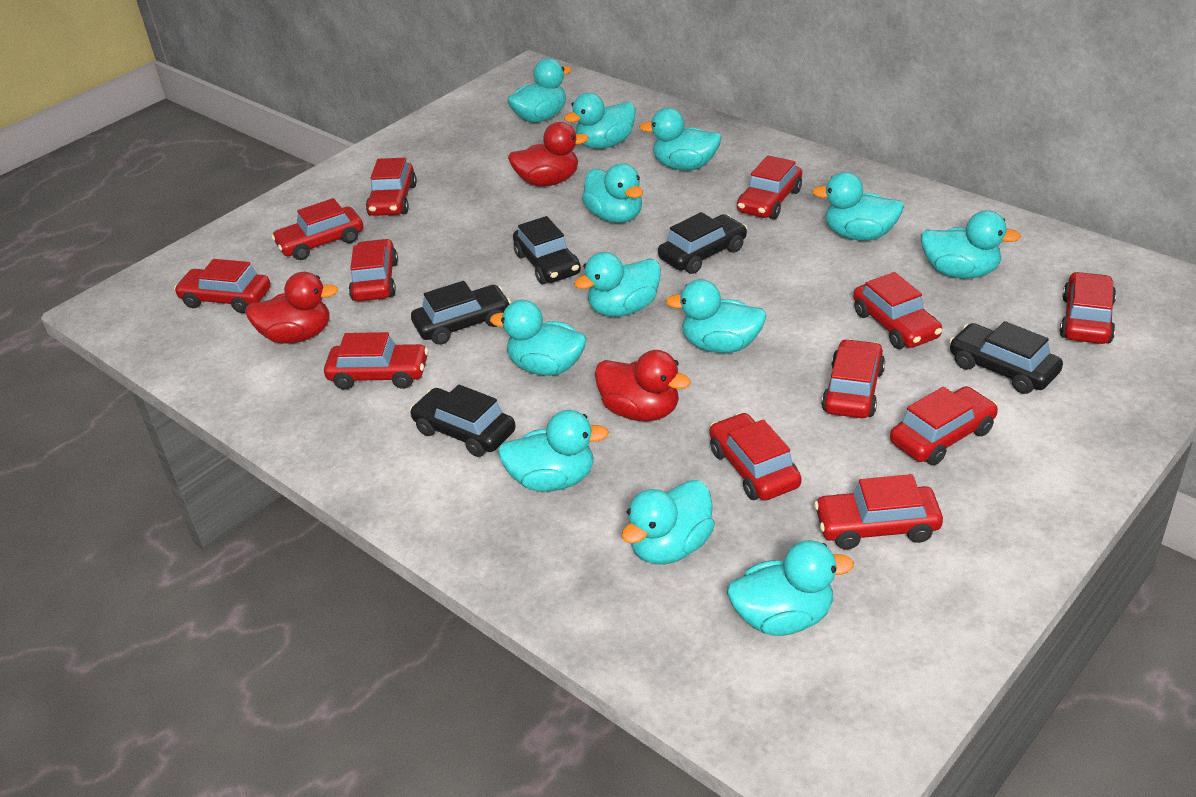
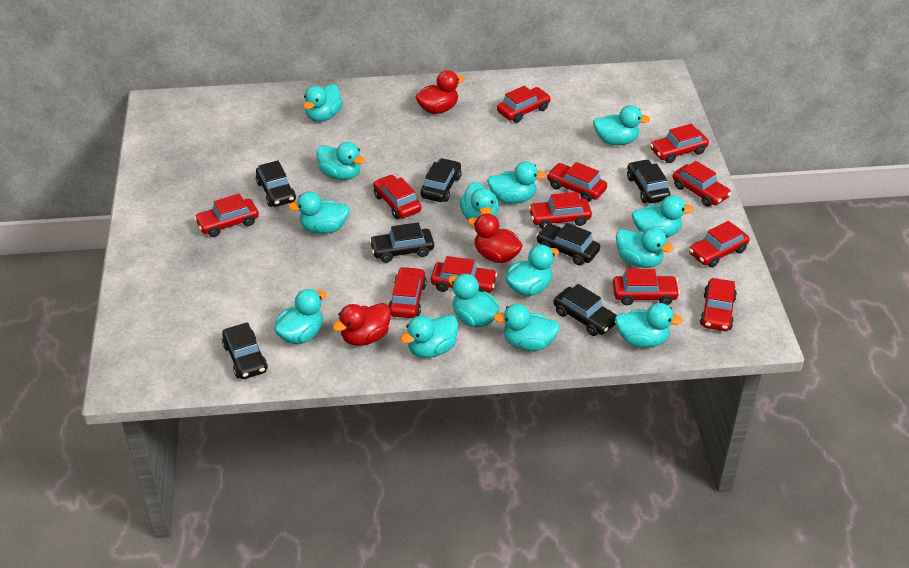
black car: 5 -> 7
turquoise duck: 12 -> 14

